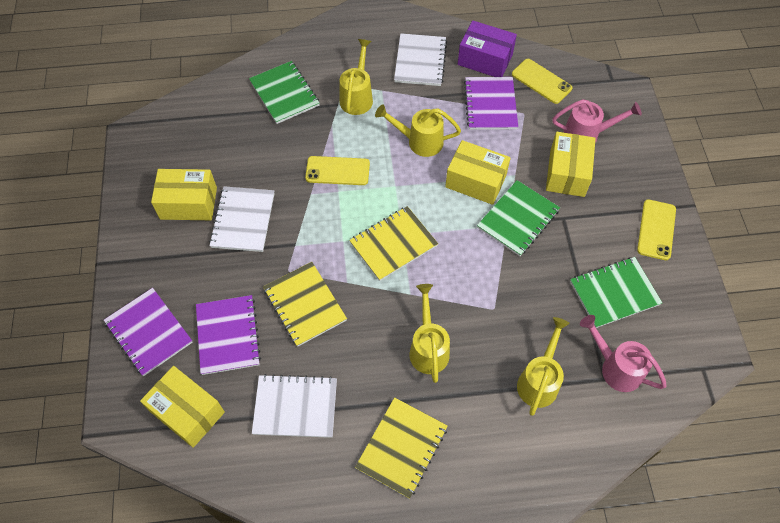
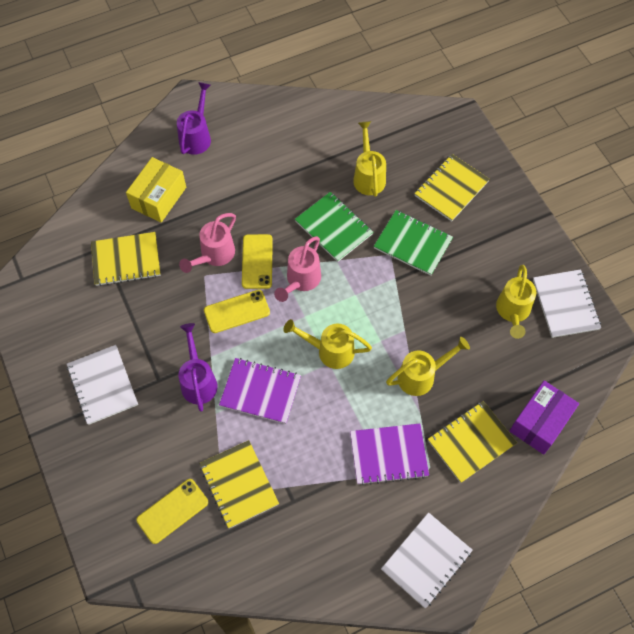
green notebook: 3 -> 2
purple notebook: 3 -> 2
purple watering can: 0 -> 2
yellow box: 4 -> 1
yellow notebook: 3 -> 4

